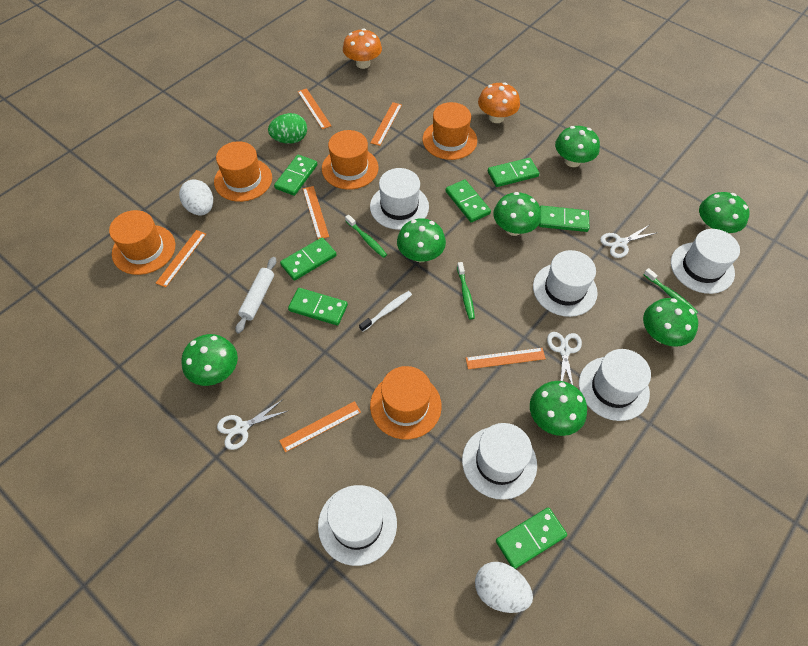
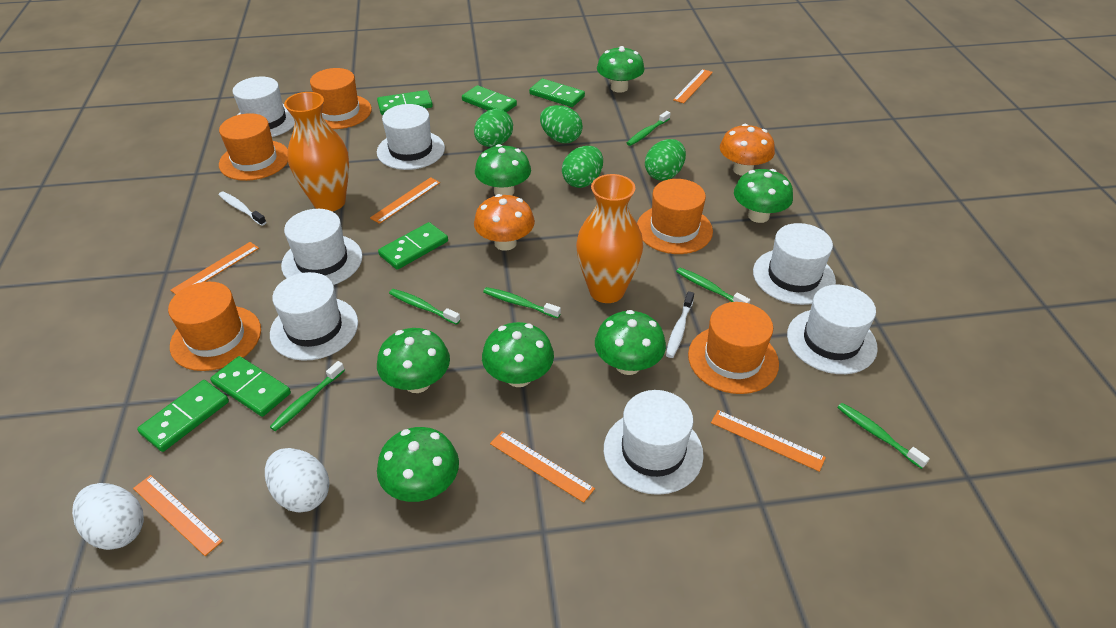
green domino: 7 -> 6
green egg: 1 -> 4
green toothbrush: 3 -> 6
orange vase: 0 -> 2
white hat: 6 -> 7
white rolling pin: 1 -> 0
white scissors: 3 -> 0
white toothbrush: 1 -> 2

